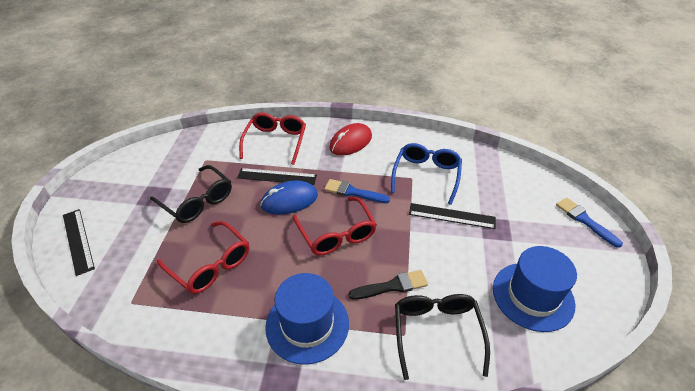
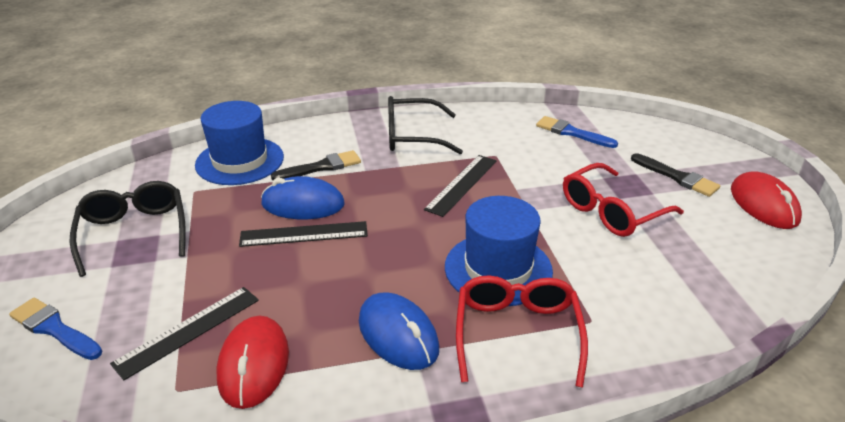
black brush: 1 -> 2
blue glasses: 1 -> 0
blue mouse: 1 -> 2
red glasses: 3 -> 2
red mouse: 1 -> 2

